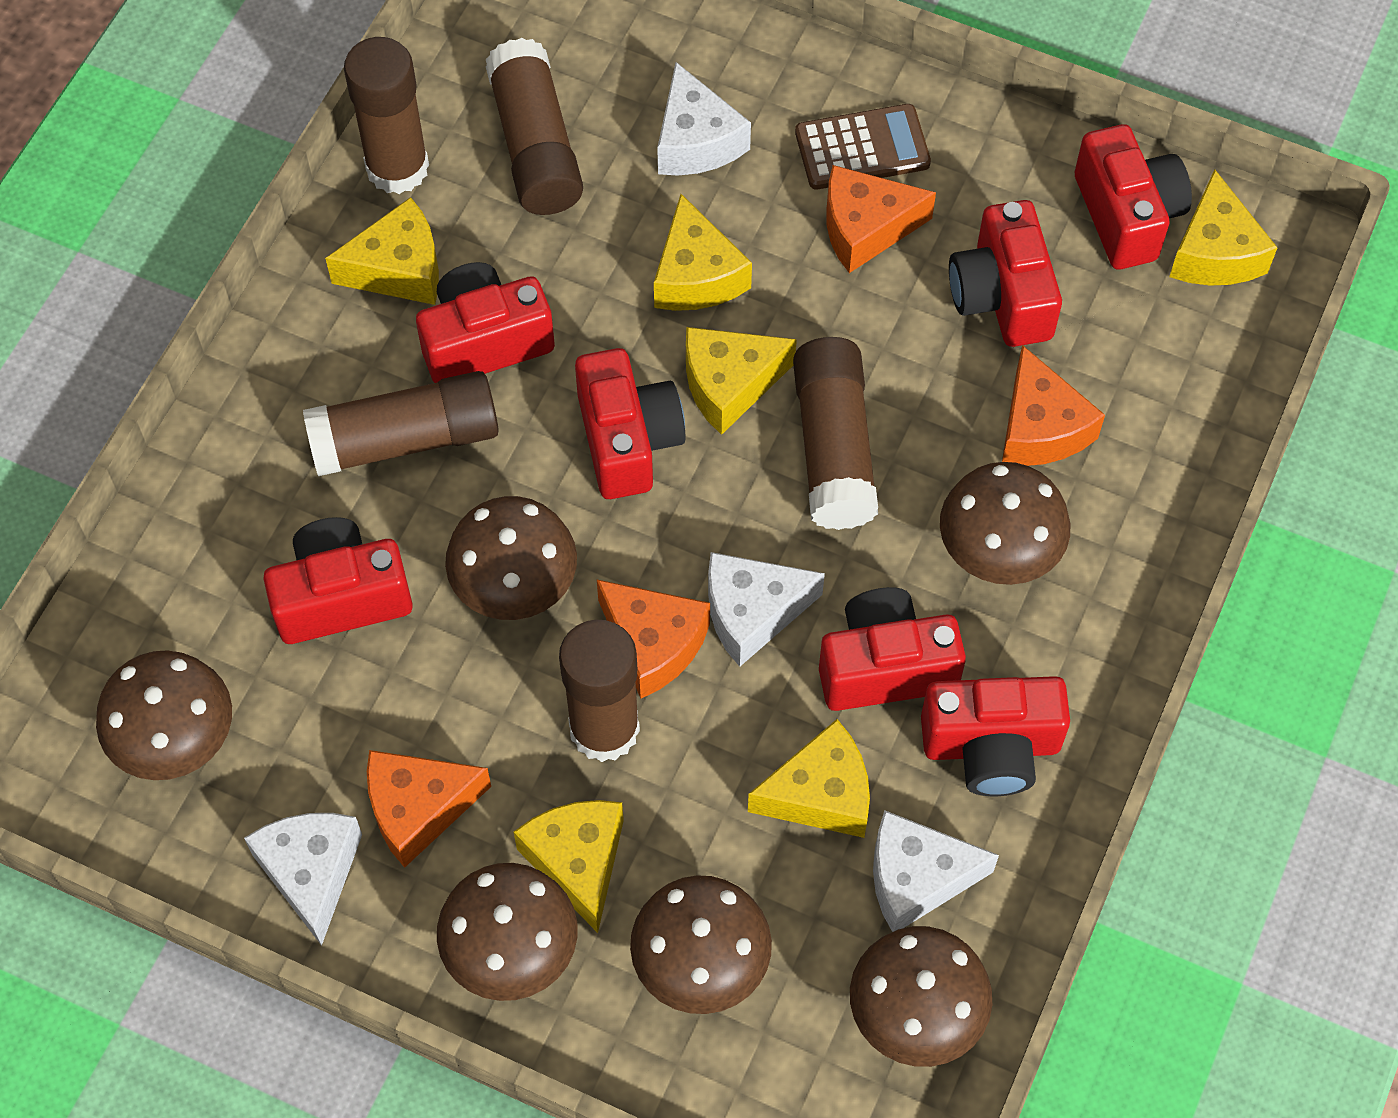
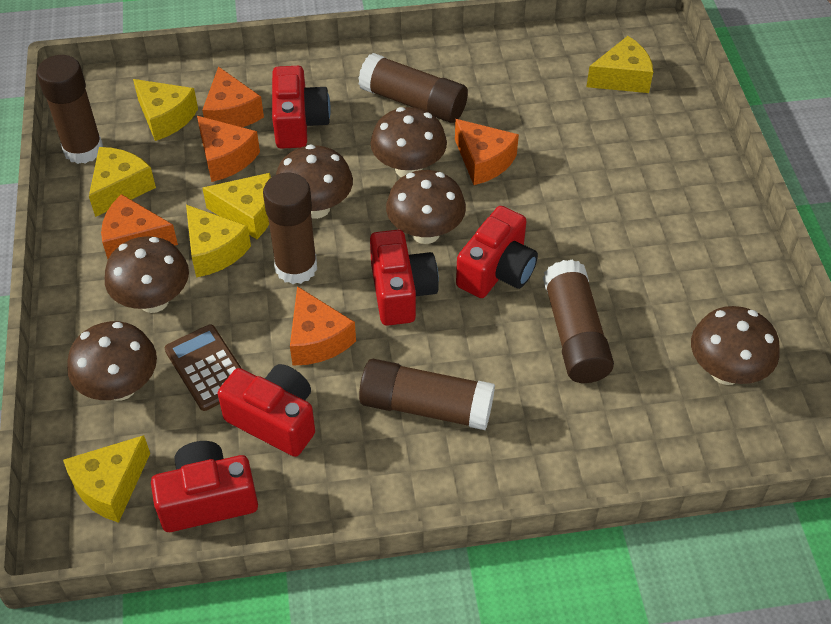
orange cheese: 4 -> 5
red camera: 7 -> 5
white cheese: 4 -> 0

